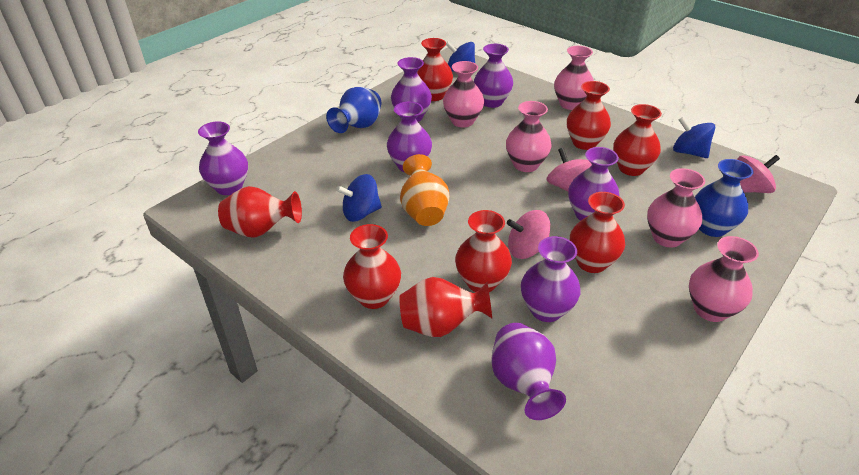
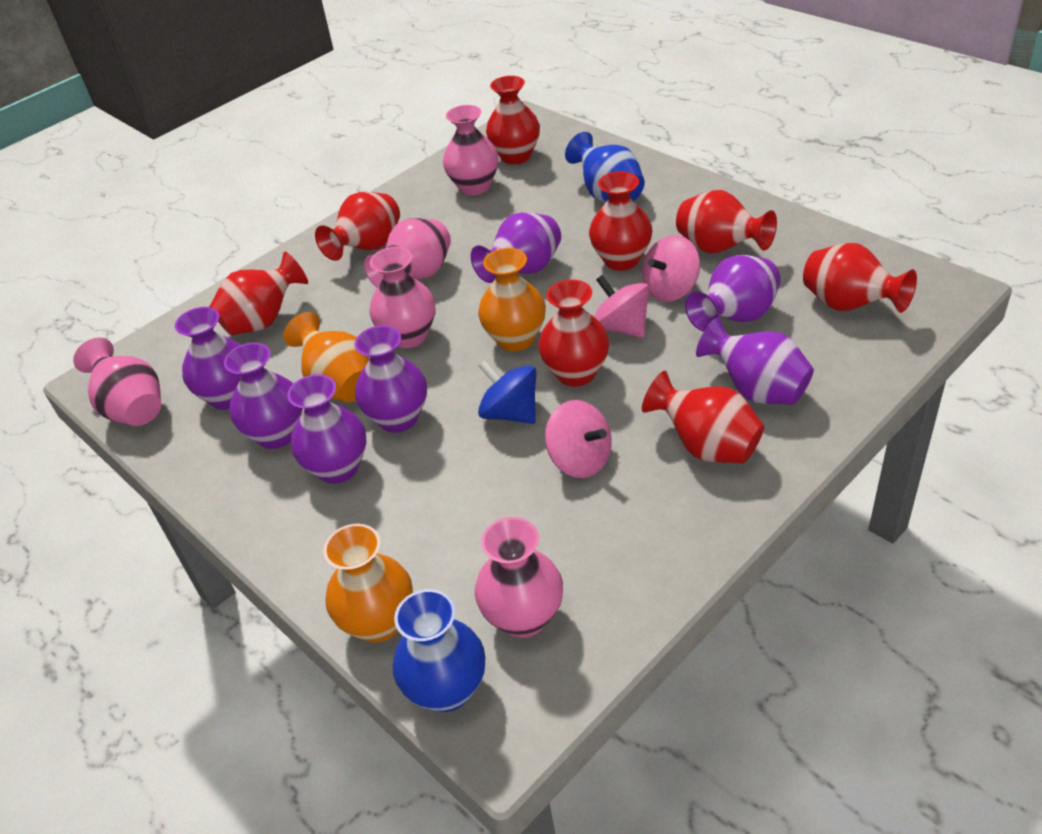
blue spinning top: 3 -> 1
orange vase: 1 -> 3

